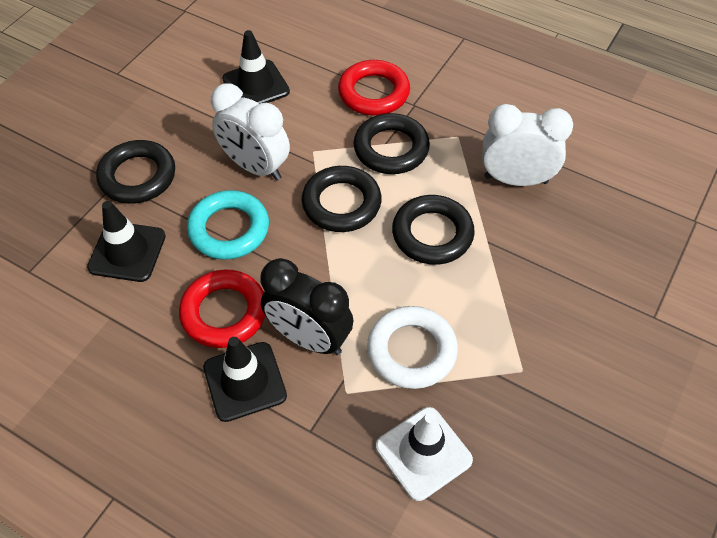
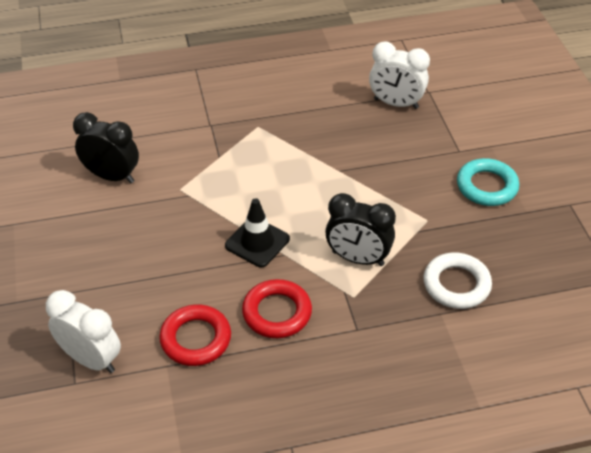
black clock: 1 -> 2
black ring: 4 -> 0
black traffic cone: 3 -> 1
white traffic cone: 1 -> 0

